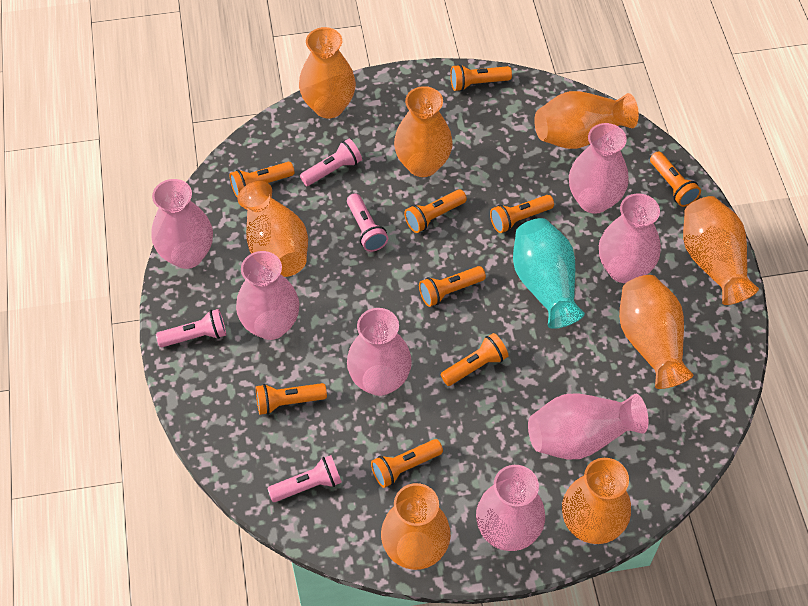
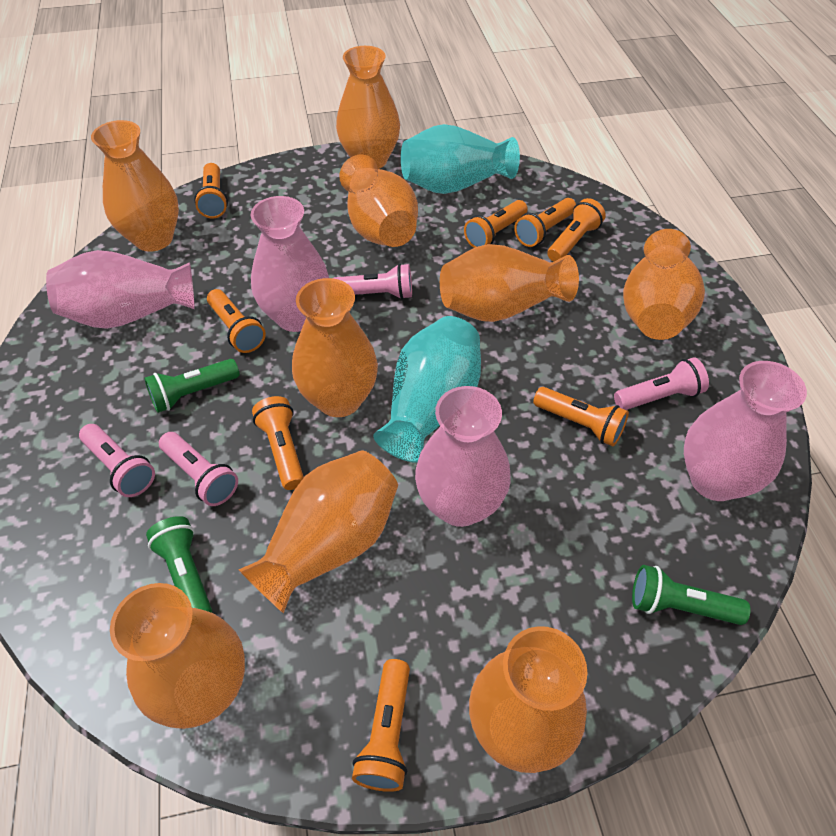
green flashlight: 0 -> 3
orange flashlight: 9 -> 8
orange vase: 8 -> 9
pink vase: 7 -> 4
turquoise vase: 1 -> 2

